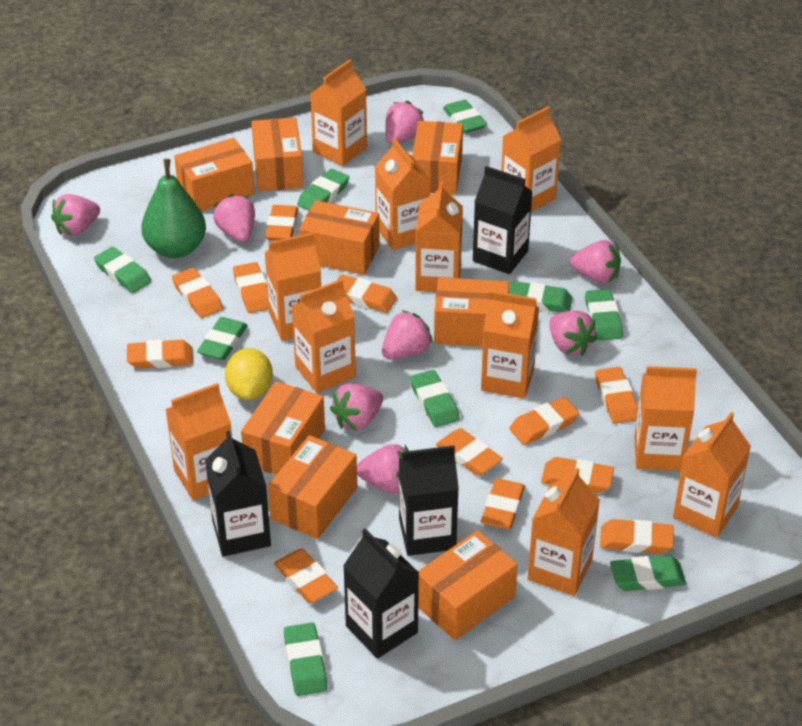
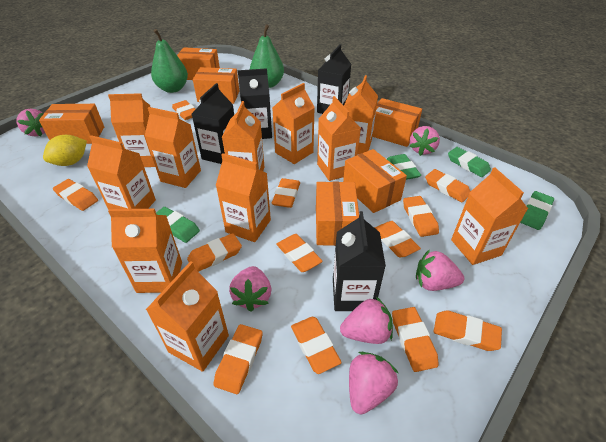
green eraser: 9 -> 4
green pear: 1 -> 2
orange box: 8 -> 6
pink strawberry: 8 -> 6

